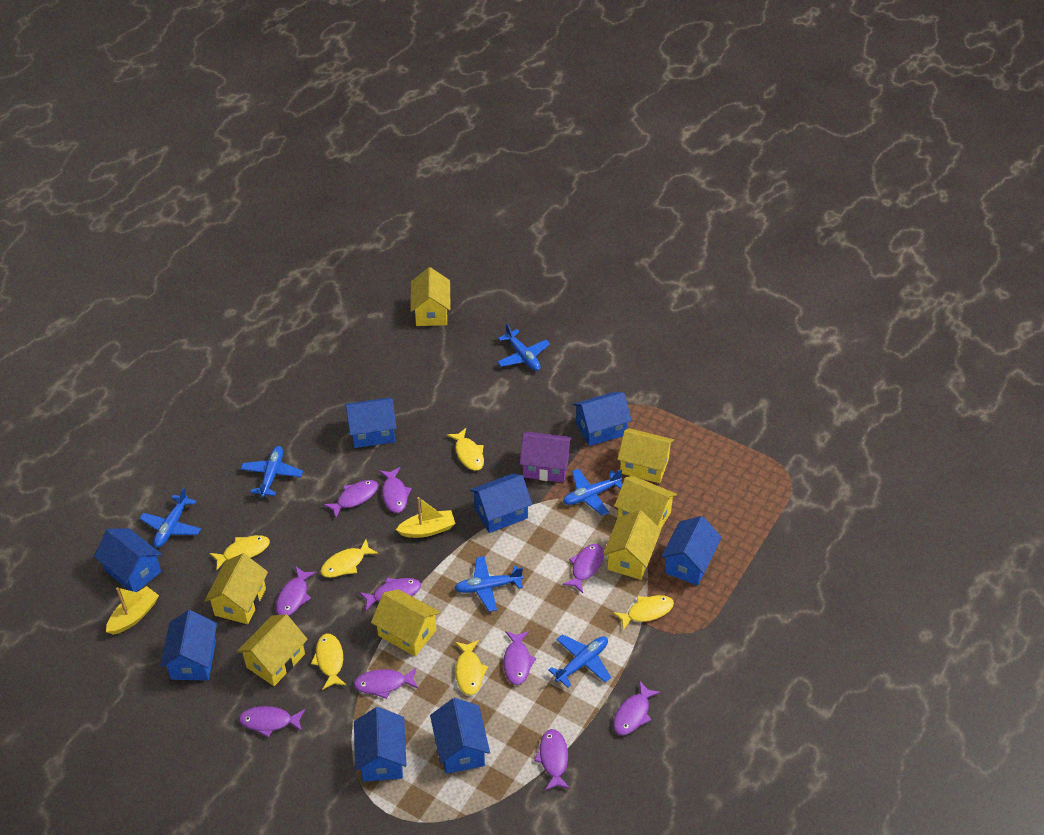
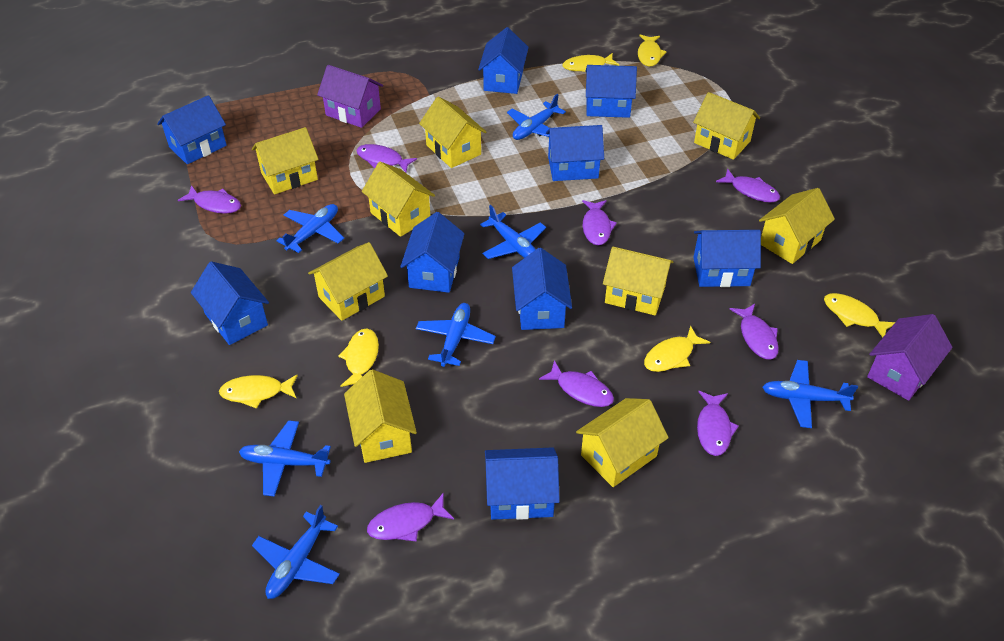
blue house: 8 -> 9
blue plane: 6 -> 7
purple fish: 10 -> 8
purple house: 1 -> 2
yellow boat: 2 -> 0
yellow house: 7 -> 9

